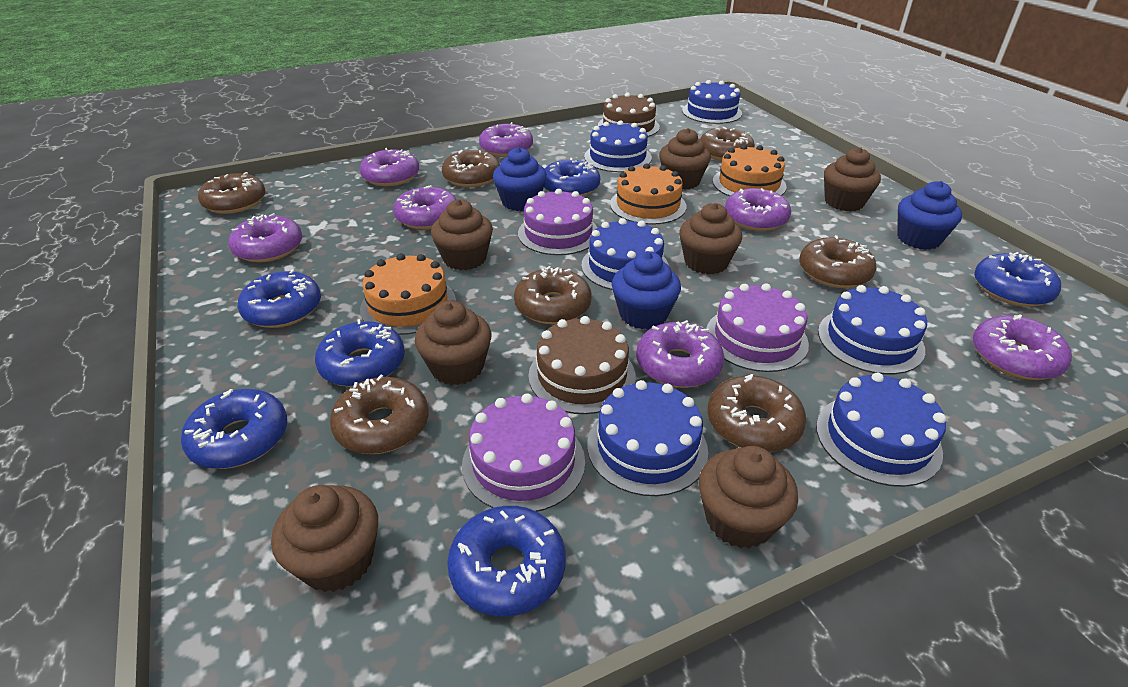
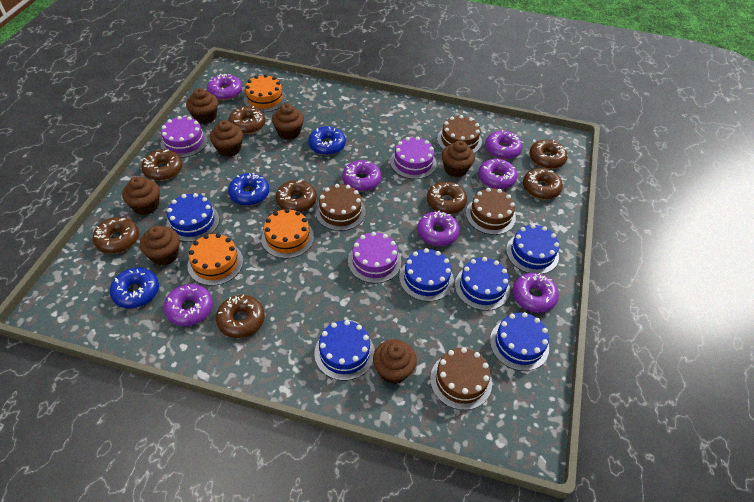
blue cupcake: 3 -> 0
blue donut: 6 -> 3
brown cake: 2 -> 4
brown donut: 7 -> 8

